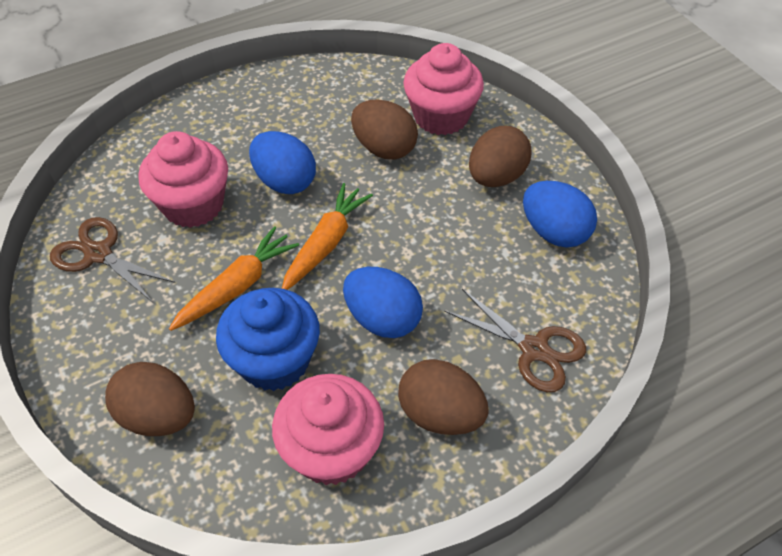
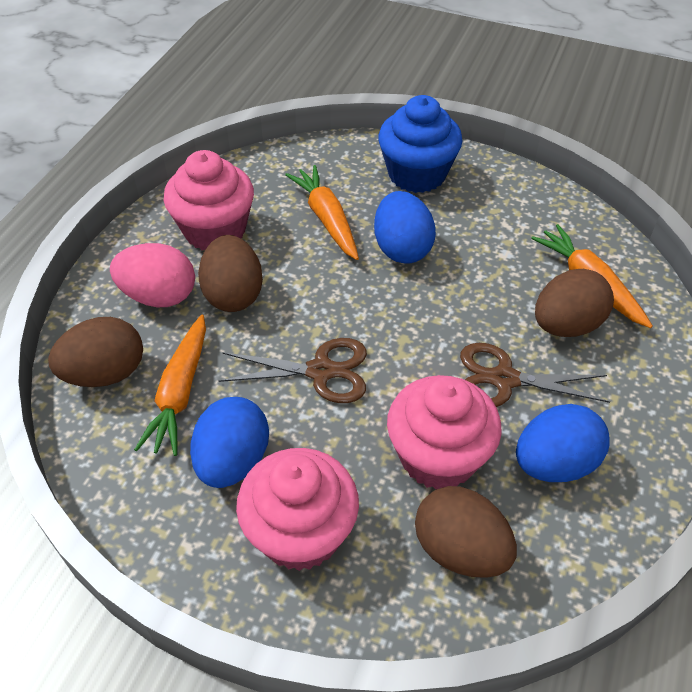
orange carrot: 2 -> 3
pink egg: 0 -> 1

